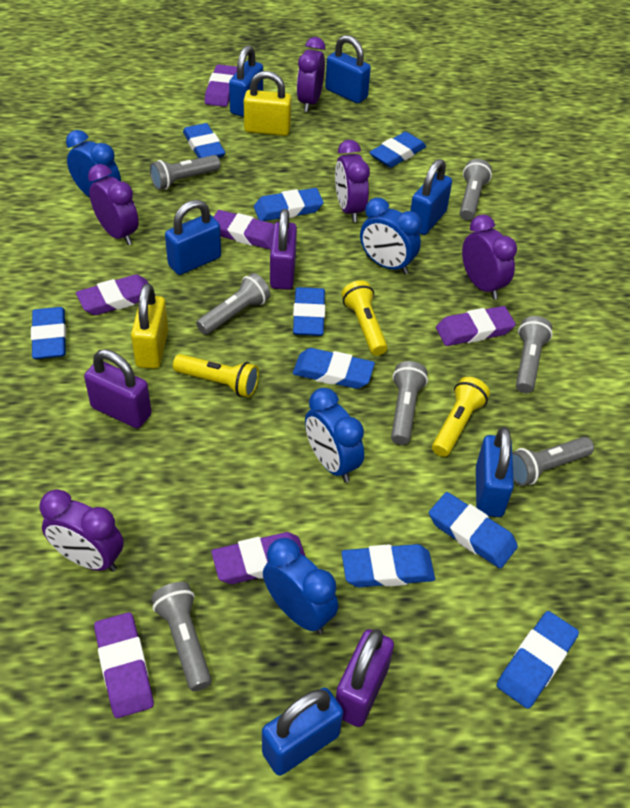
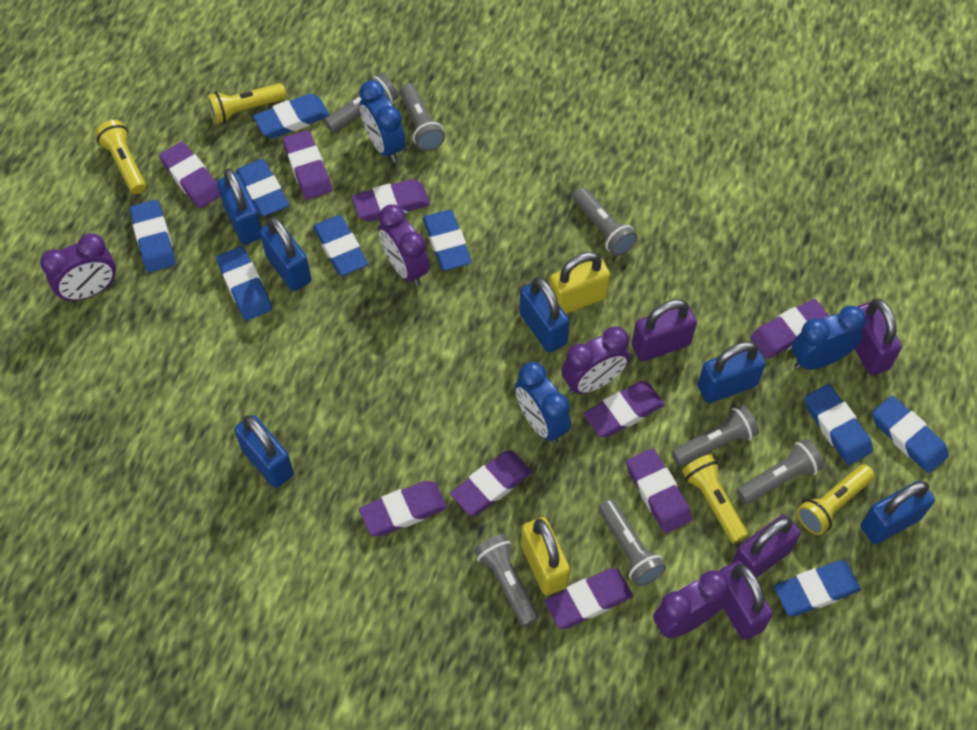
blue clock: 4 -> 3
purple clock: 5 -> 4
purple eraser: 6 -> 9
purple padlock: 3 -> 4
yellow flashlight: 3 -> 4

